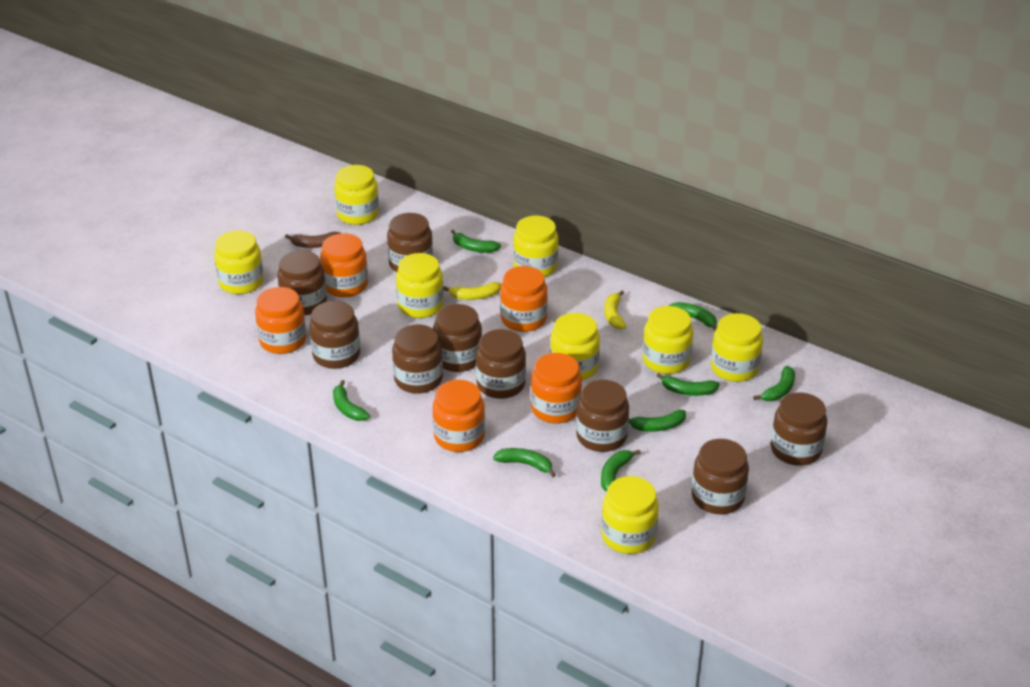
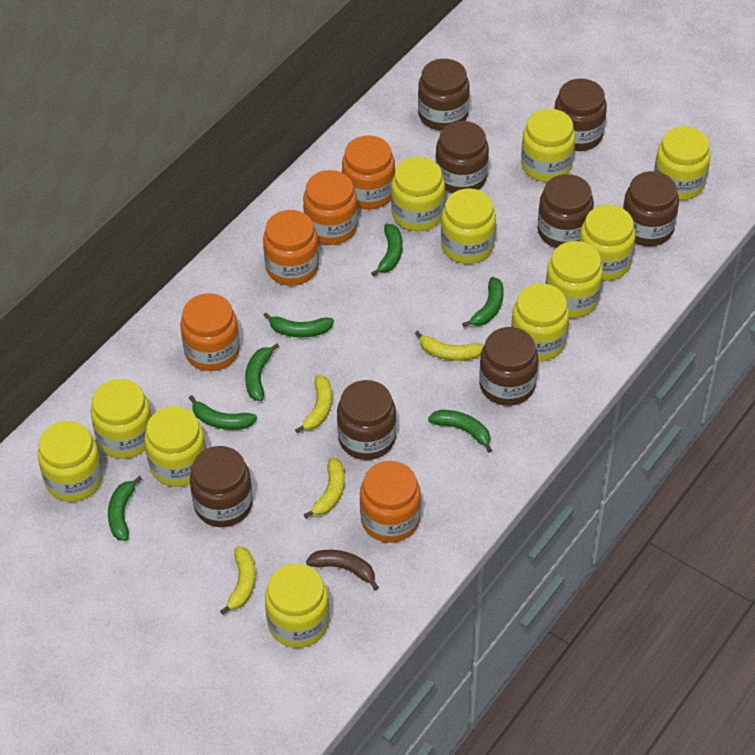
brown jar: 9 -> 8
green banana: 8 -> 7
yellow banana: 2 -> 4
yellow jar: 8 -> 11

